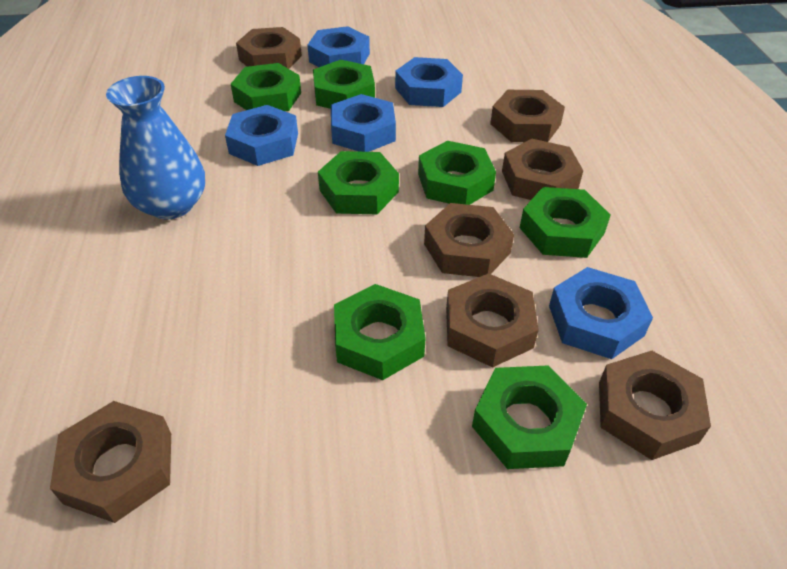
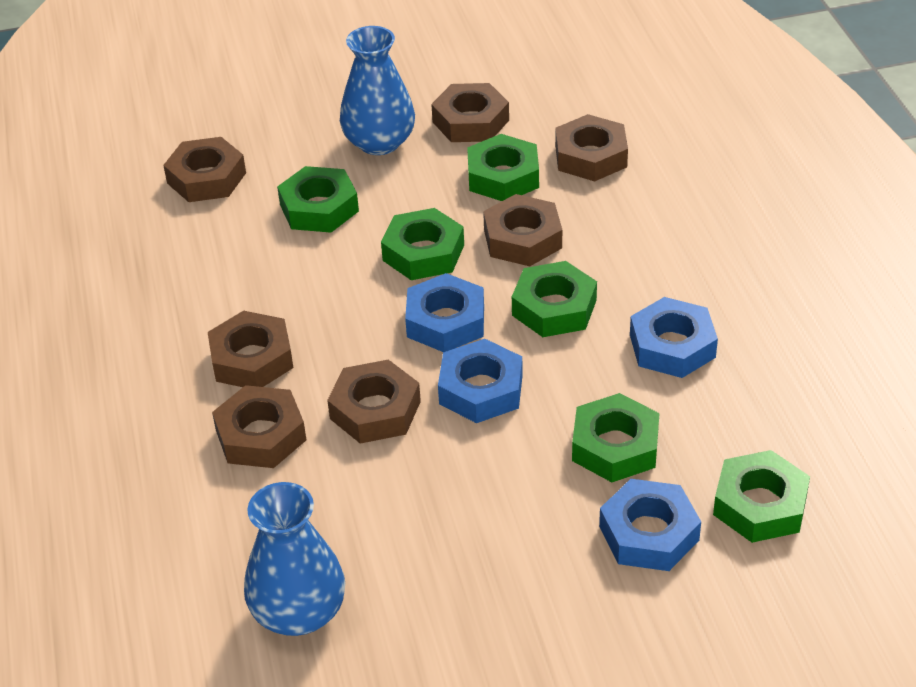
blue nut: 5 -> 4
blue vase: 1 -> 2
green nut: 7 -> 6

